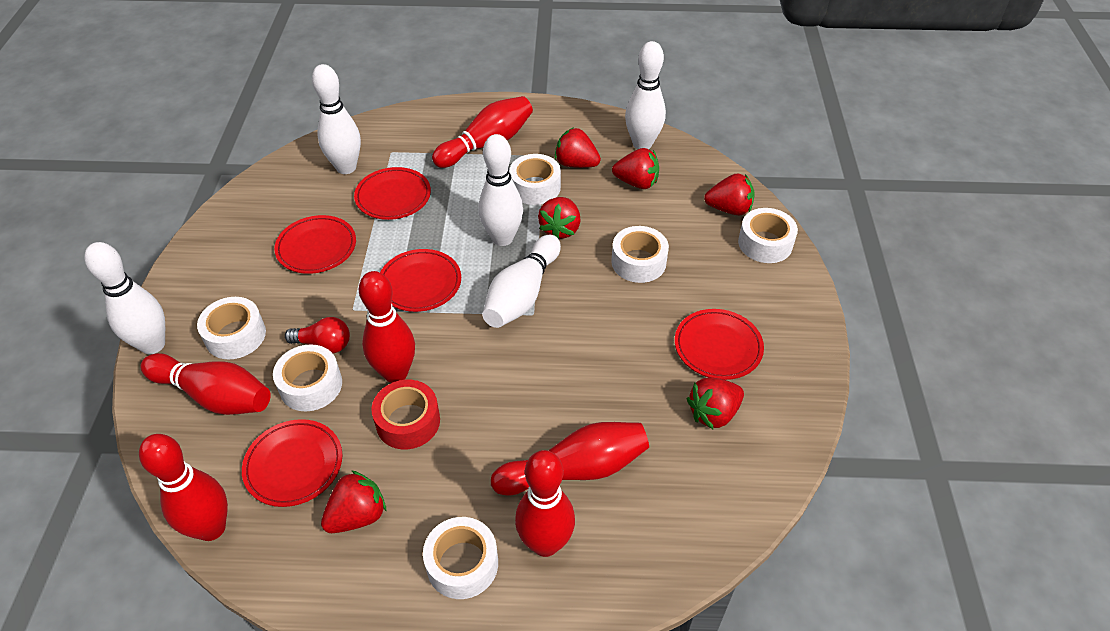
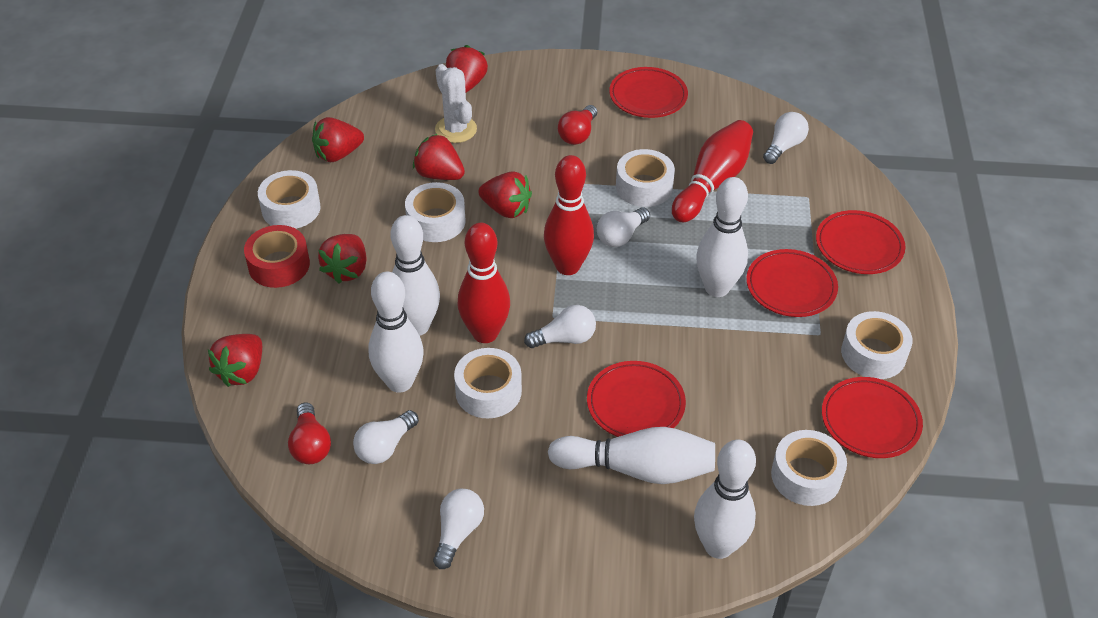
red bowling pin: 6 -> 3
red light bulb: 1 -> 2
white cactus: 0 -> 1
white light bulb: 0 -> 5

